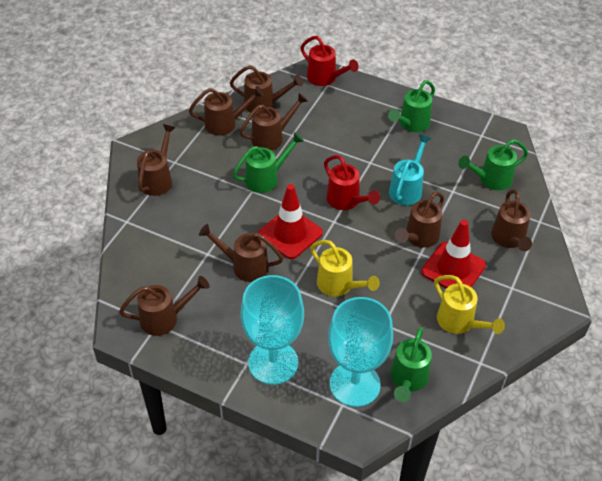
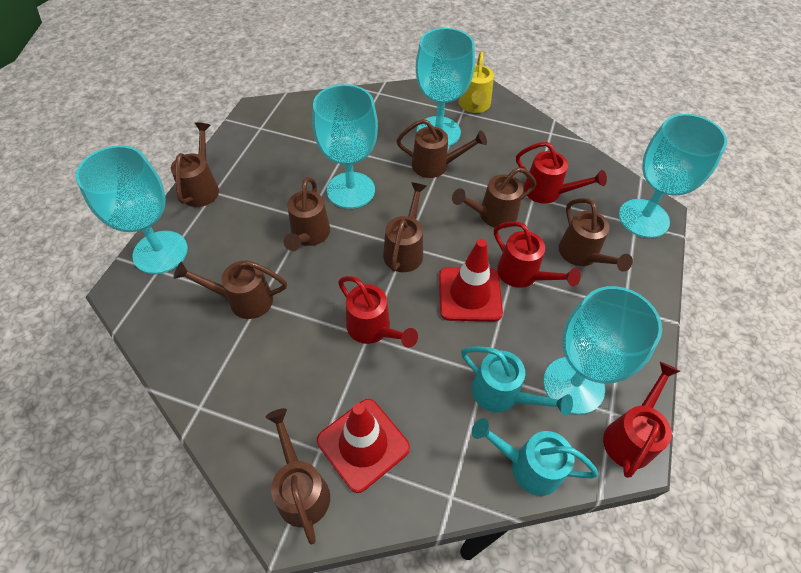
green watering can: 4 -> 0
red watering can: 2 -> 4
turquoise goblet: 2 -> 5
turquoise watering can: 1 -> 2
yellow watering can: 2 -> 1

